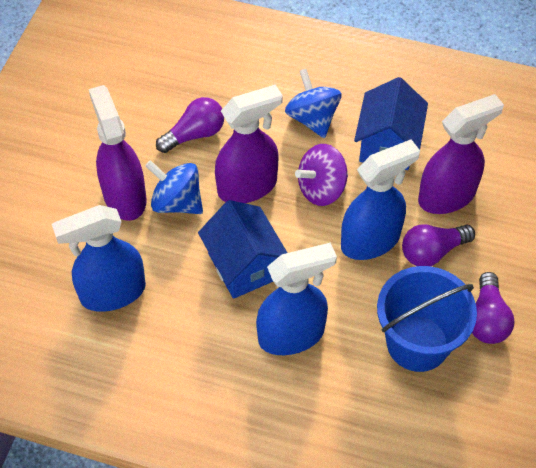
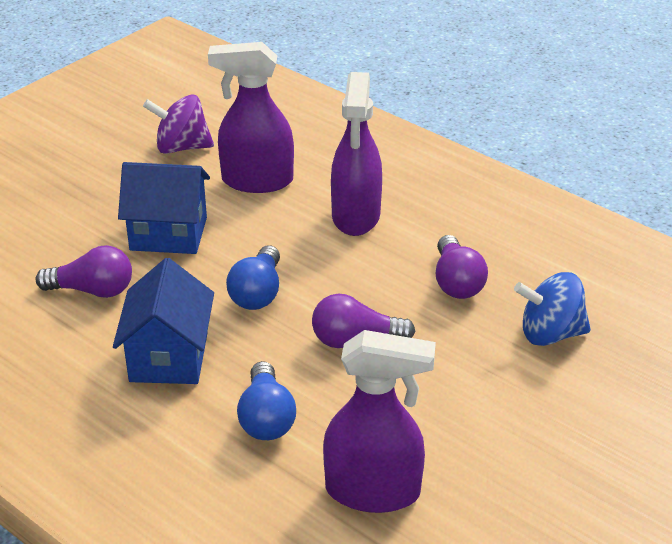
blue bucket: 1 -> 0
blue light bulb: 0 -> 2
blue spinning top: 2 -> 1
blue spray bottle: 3 -> 0

